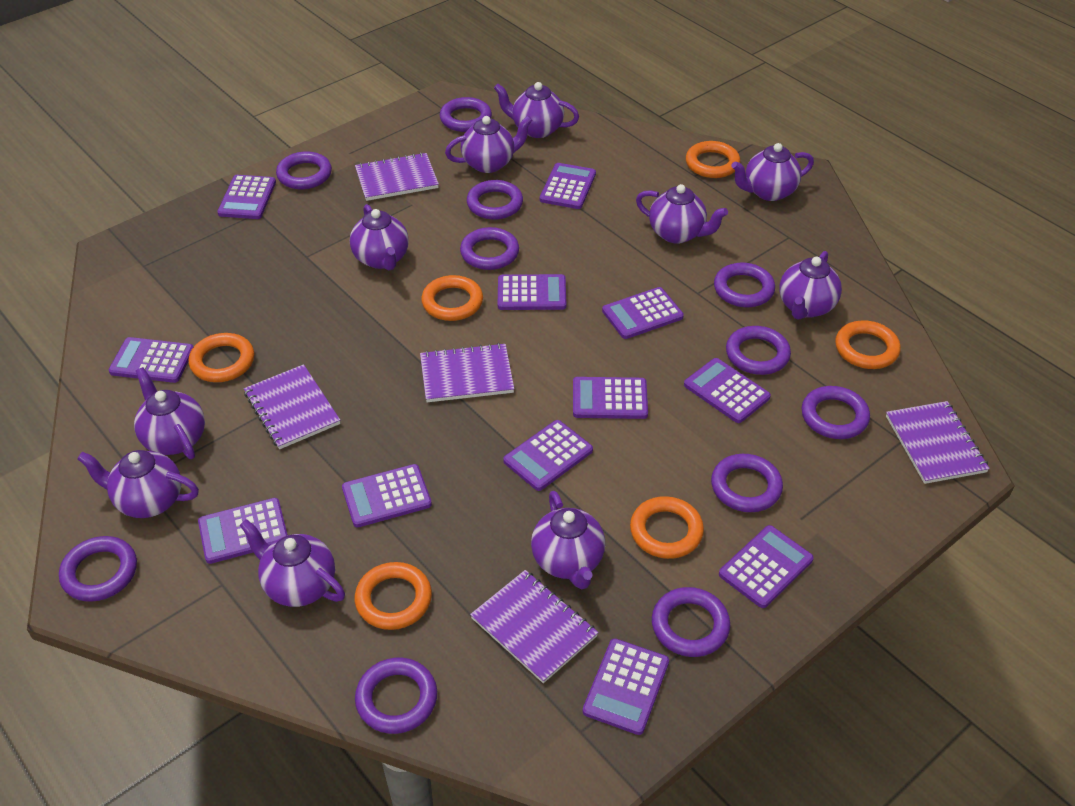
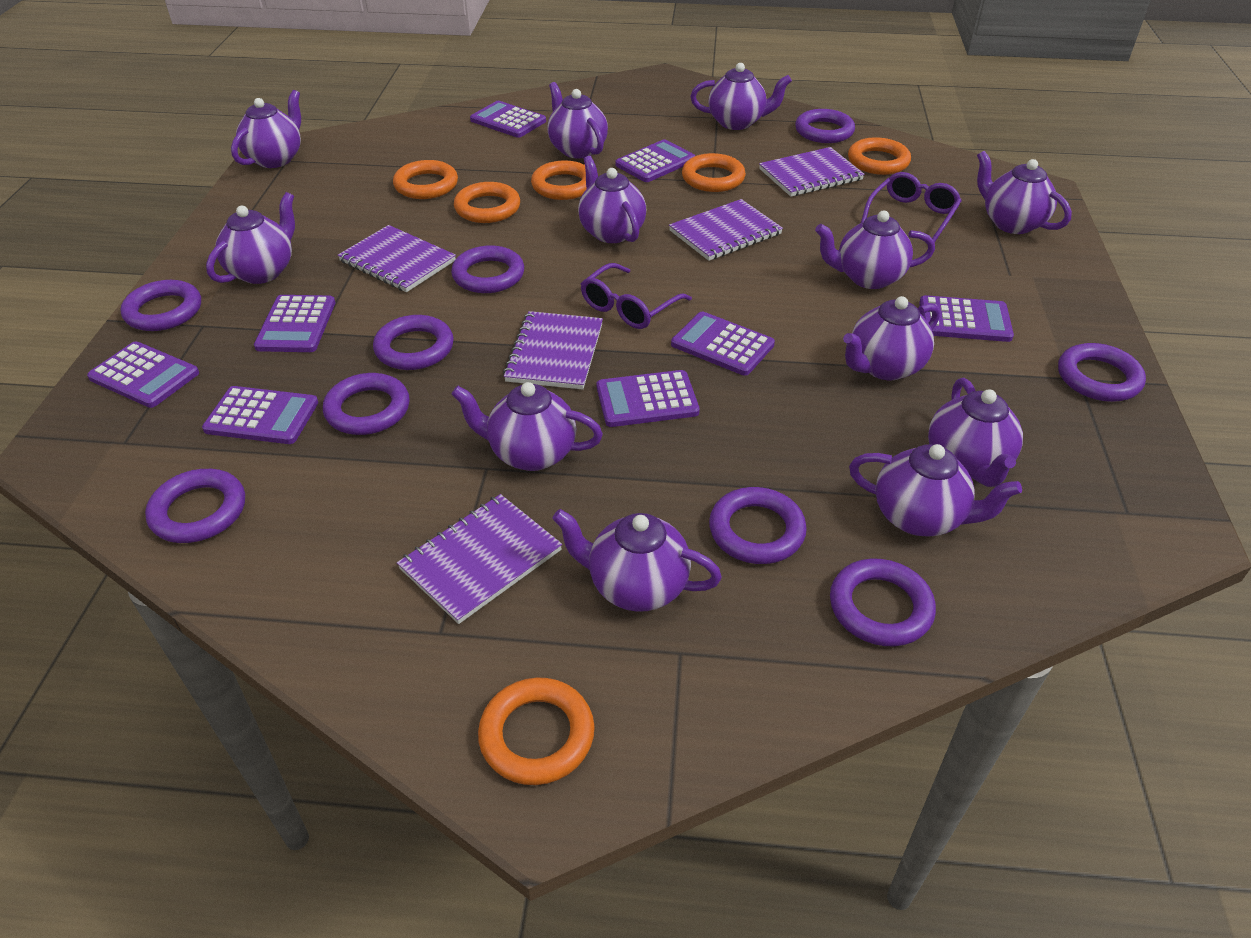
purple calculator: 12 -> 8
purple glasses: 0 -> 2
purple ring: 11 -> 9
purple teapot: 10 -> 12

